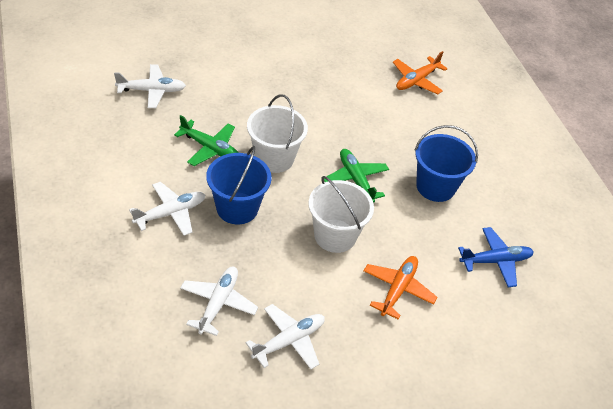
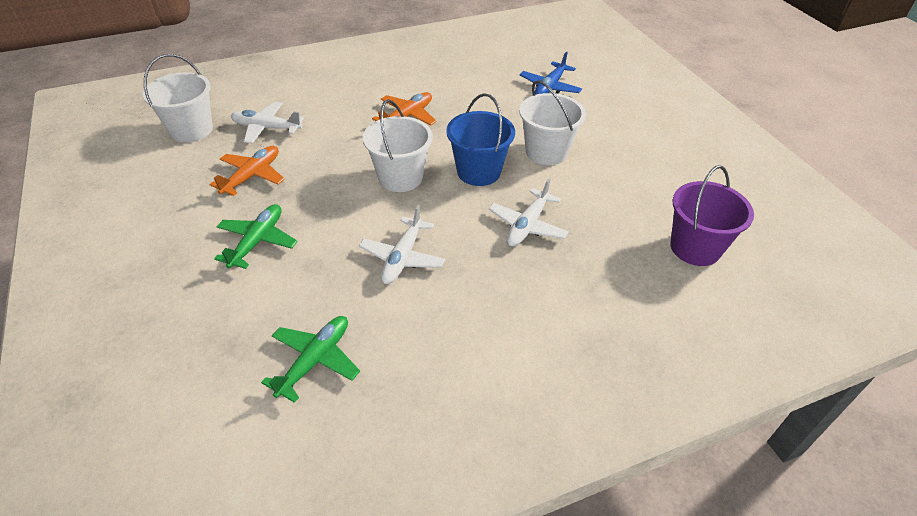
blue bucket: 2 -> 1
purple bucket: 0 -> 1
white bucket: 2 -> 3
white plane: 4 -> 3

